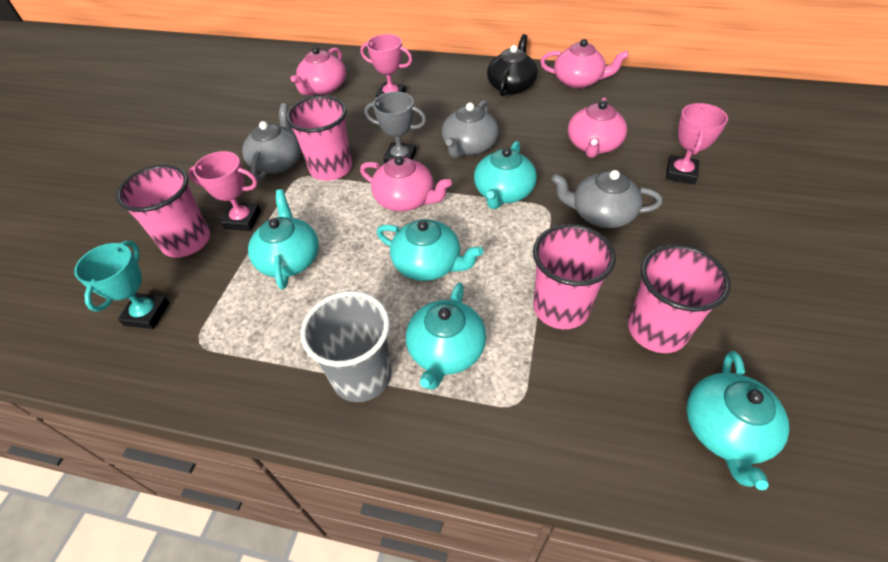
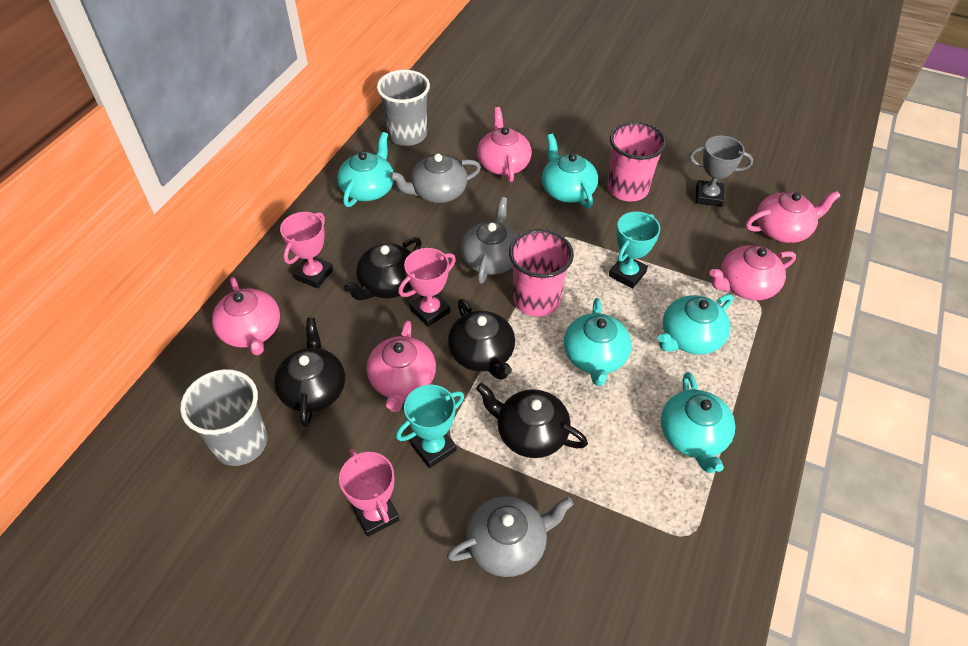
black teapot: 1 -> 4
grey cup: 1 -> 2
pink cup: 4 -> 2
pink teapot: 4 -> 5
turquoise trophy: 1 -> 2

